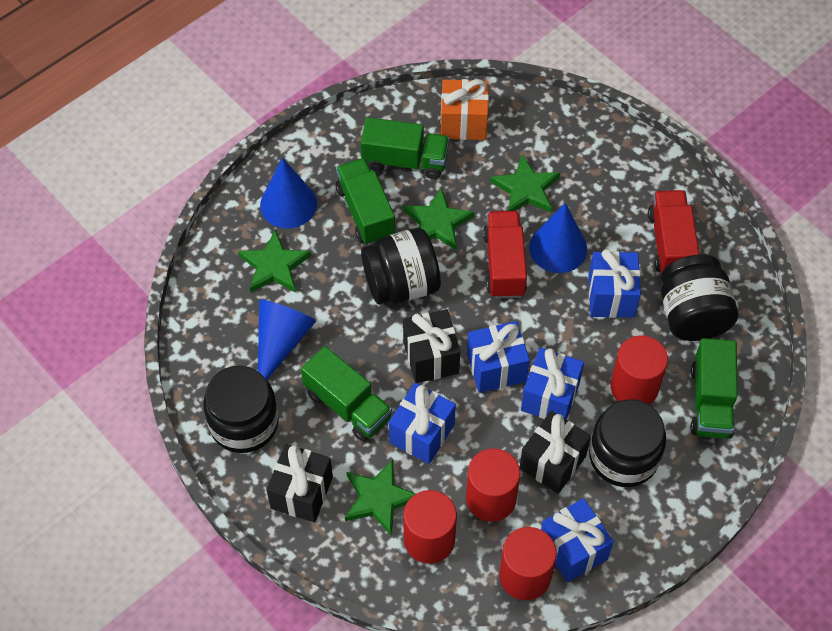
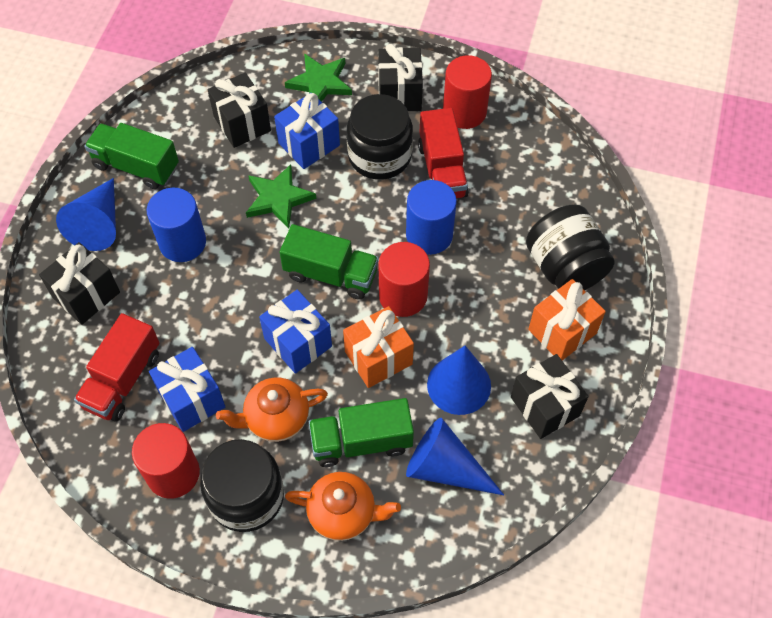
black gift: 3 -> 4
black jar: 4 -> 3
blue cylinder: 0 -> 2
blue gift: 5 -> 3
green star: 4 -> 2
green truck: 4 -> 3
orange gift: 1 -> 2
orange teapot: 0 -> 2
red cylinder: 4 -> 3

